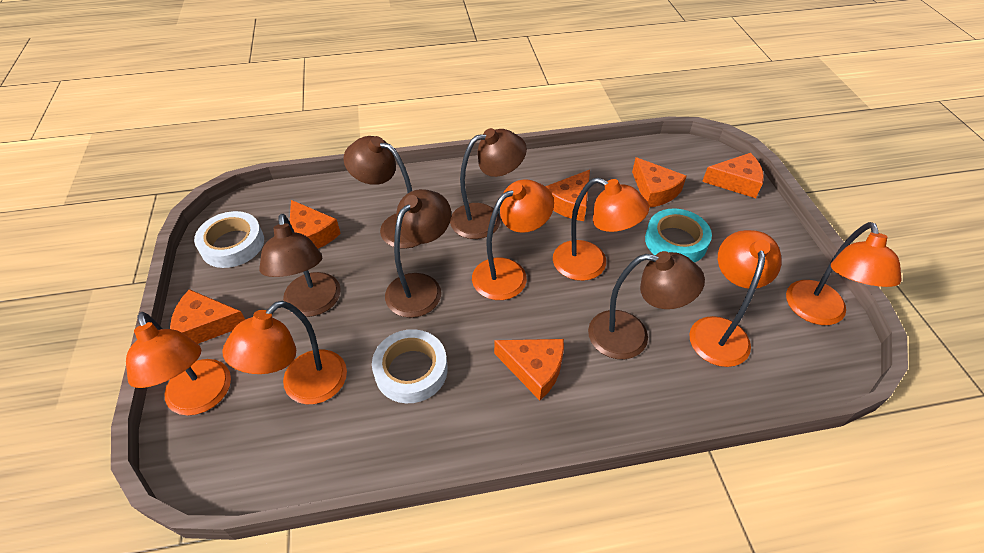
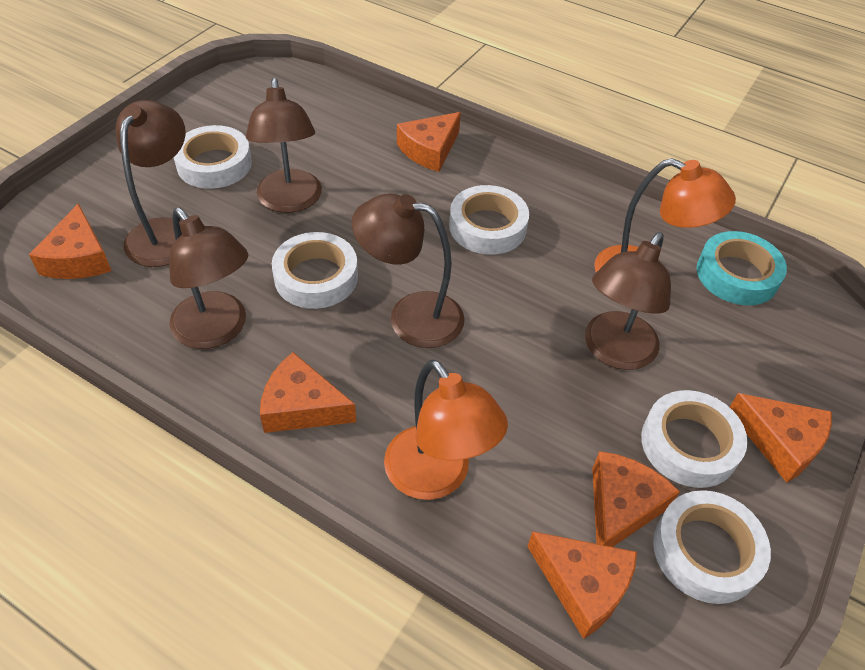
orange lamp: 6 -> 2
white tape: 2 -> 5

